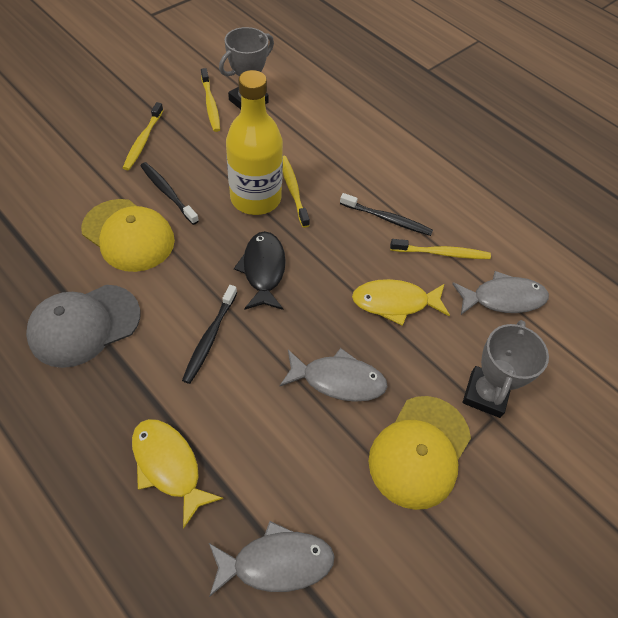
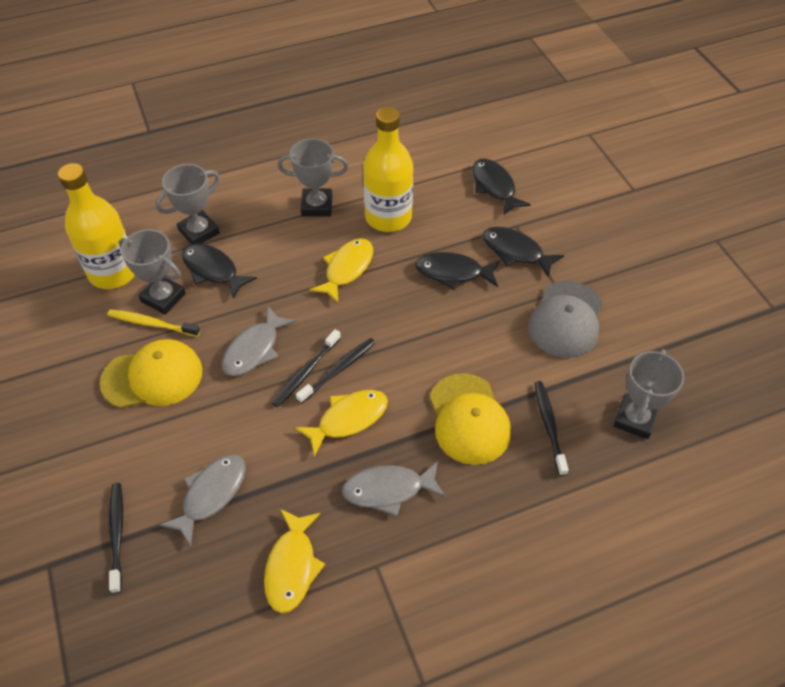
black fish: 1 -> 4
black toothbrush: 3 -> 4
grey trophy: 2 -> 4
yellow bottle: 1 -> 2
yellow fish: 2 -> 3
yellow toothbrush: 4 -> 1

